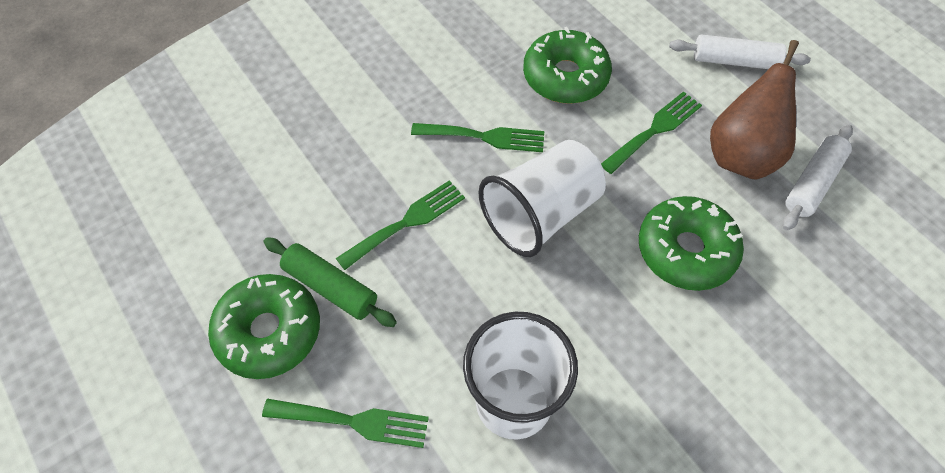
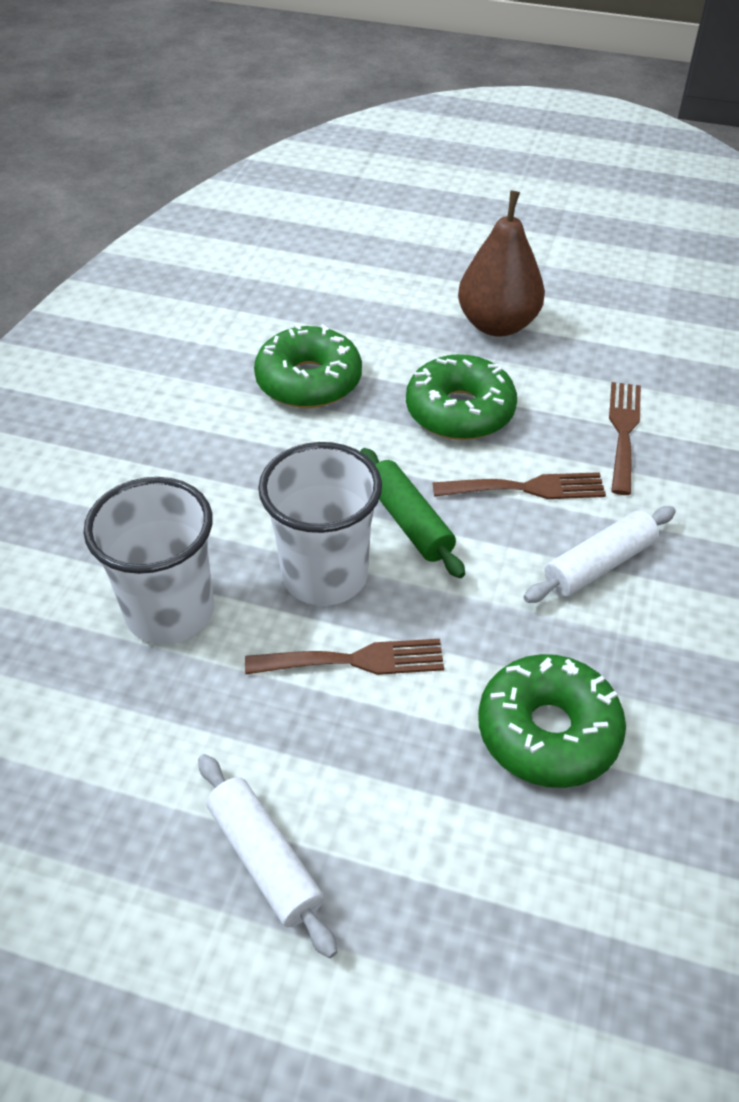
brown fork: 0 -> 3
green fork: 4 -> 0

